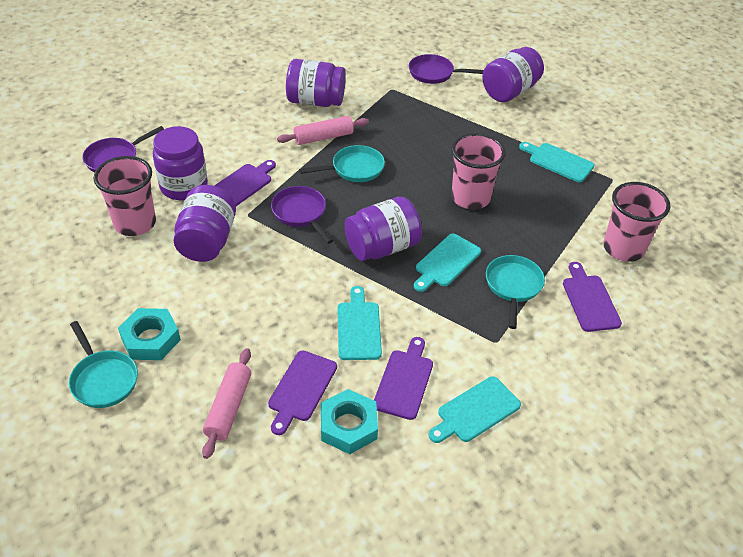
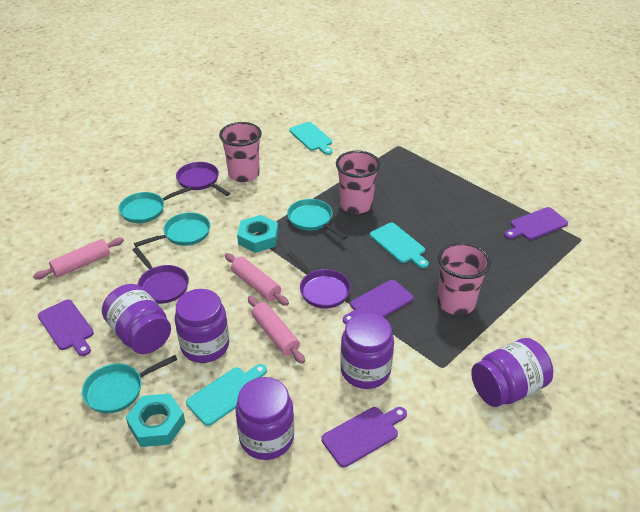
pink rolling pin: 2 -> 3
turquoise cutting board: 4 -> 3
turquoise pan: 3 -> 4

